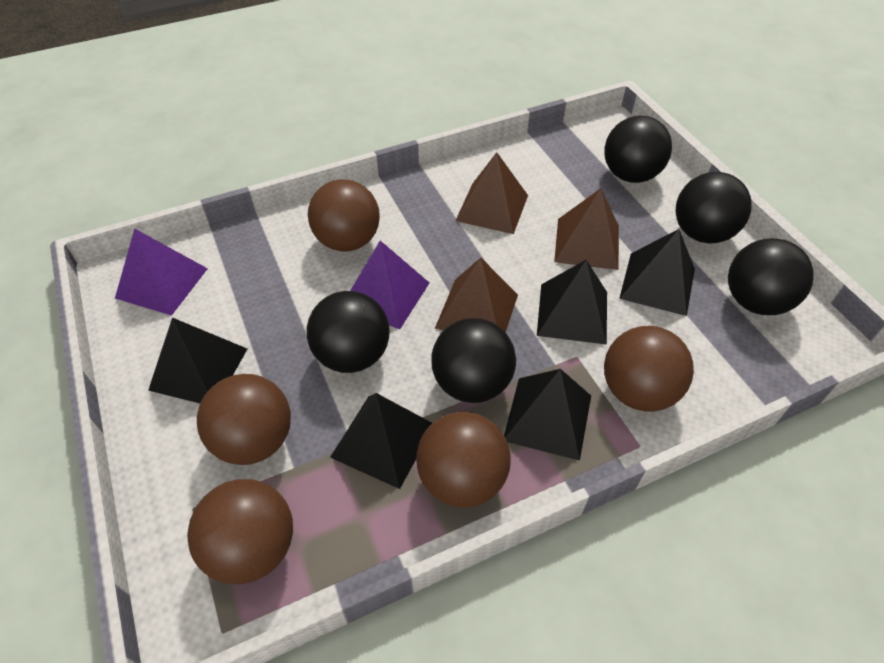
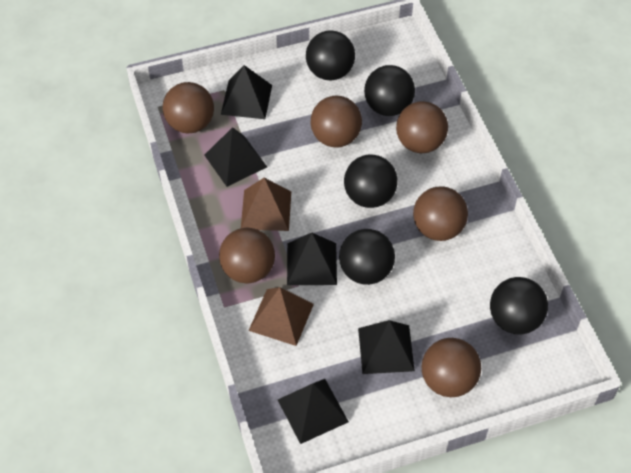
brown ball: 5 -> 6
brown pyramid: 3 -> 2
purple pyramid: 2 -> 0

